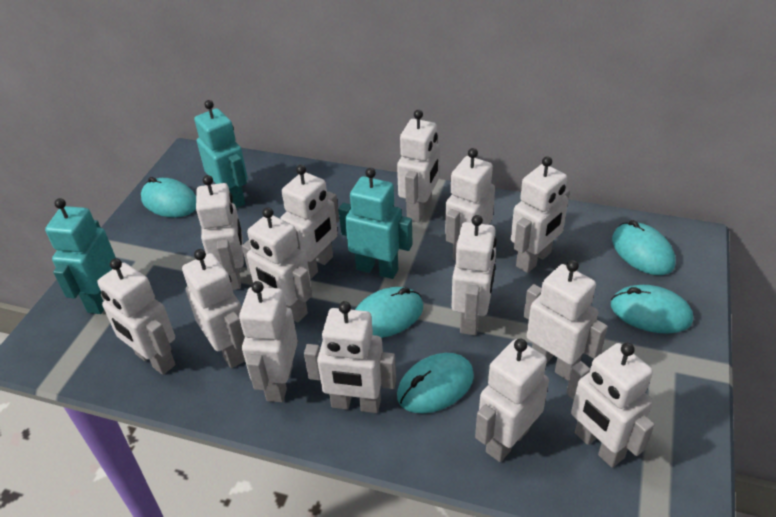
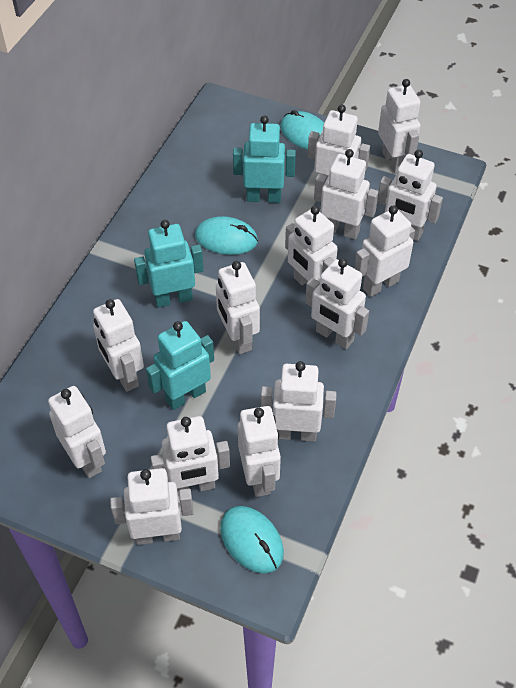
turquoise mouse: 5 -> 3

